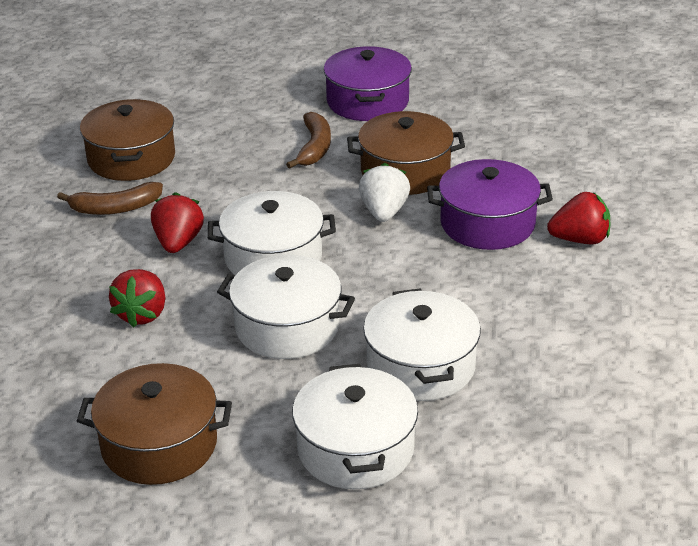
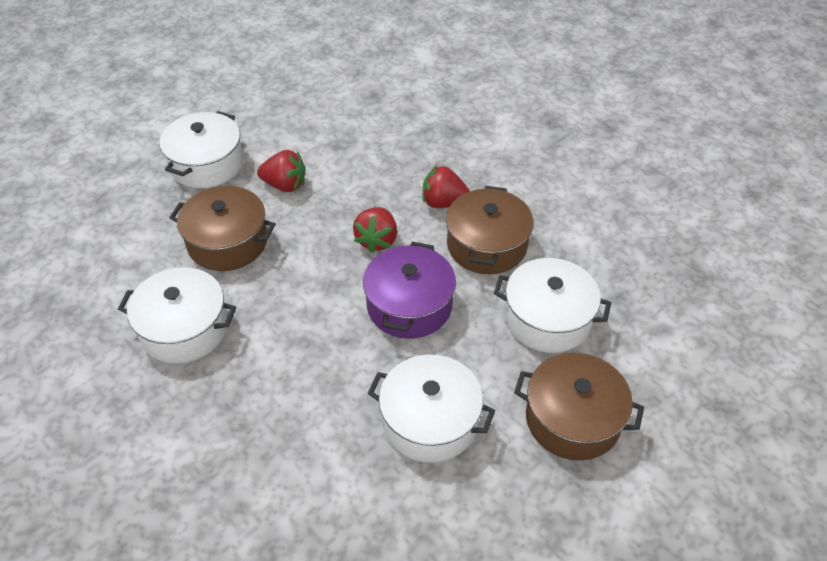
brown banana: 2 -> 0
purple pot: 2 -> 1
white strawberry: 1 -> 0

